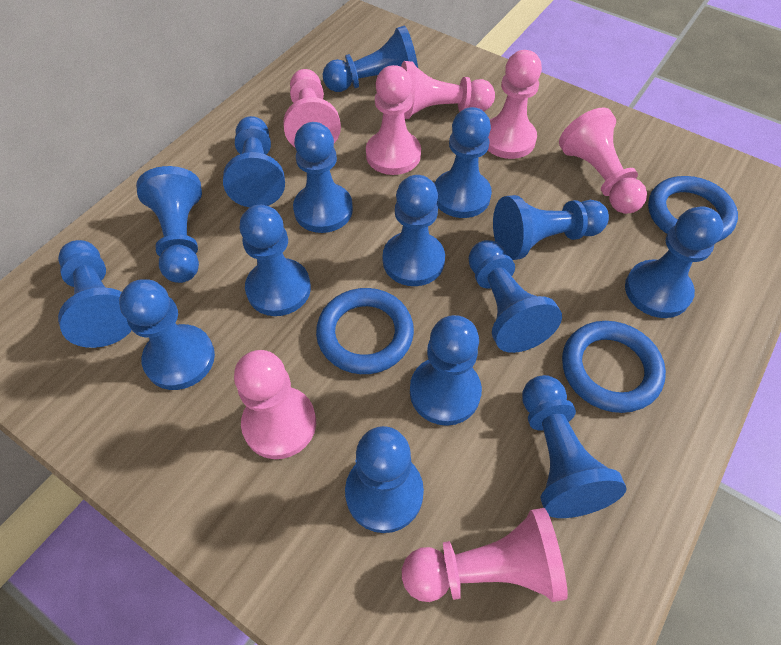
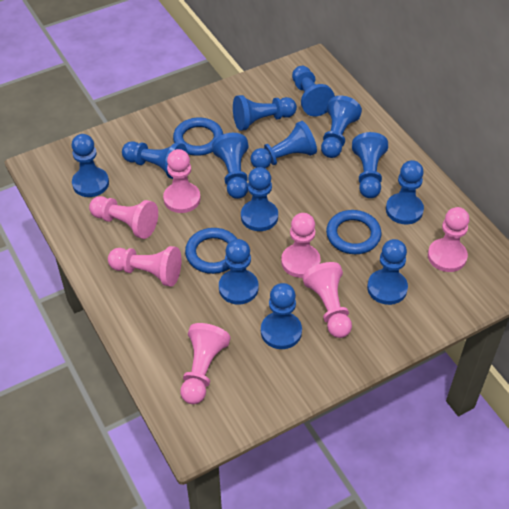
blue pawn: 15 -> 13

